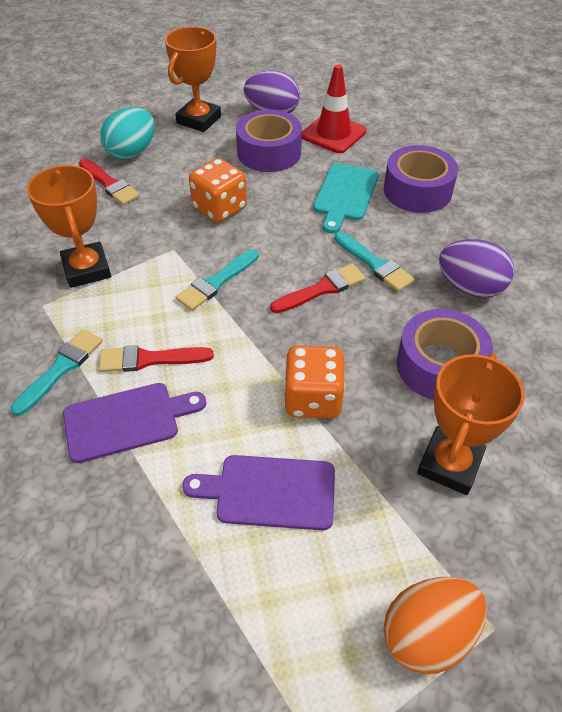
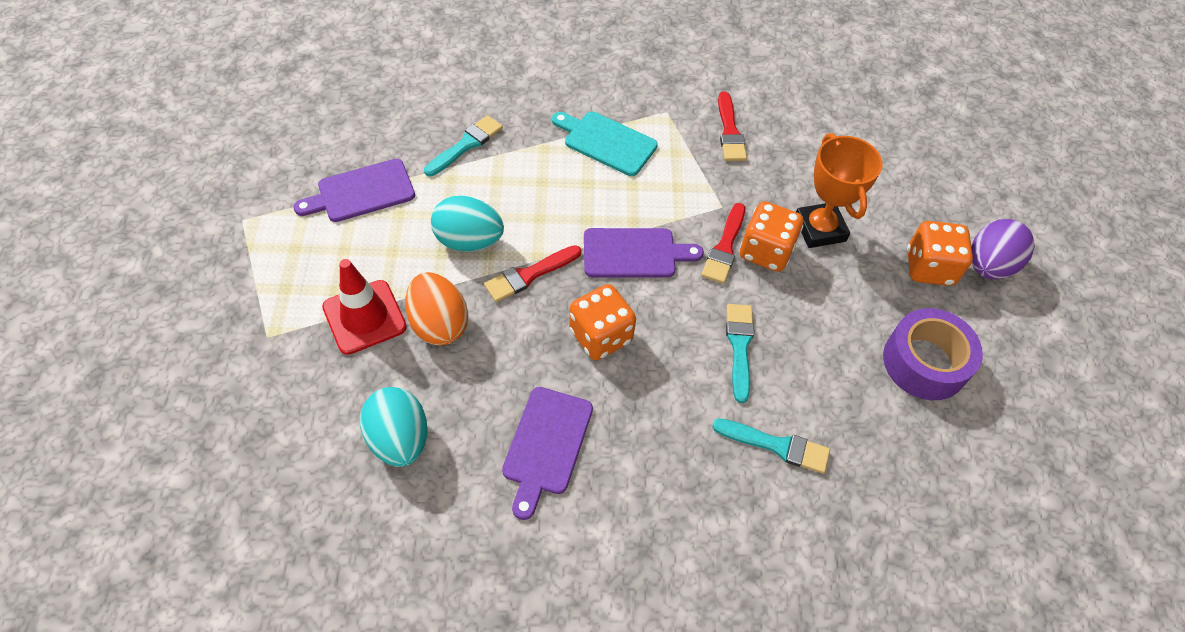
orange dice: 2 -> 3
orange trophy: 3 -> 1
purple cutting board: 2 -> 3
purple egg: 2 -> 1
purple tape: 3 -> 1
turquoise egg: 1 -> 2

